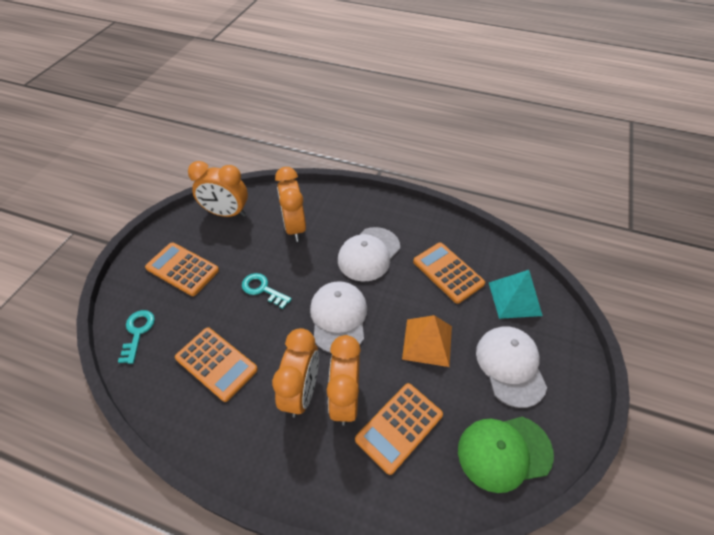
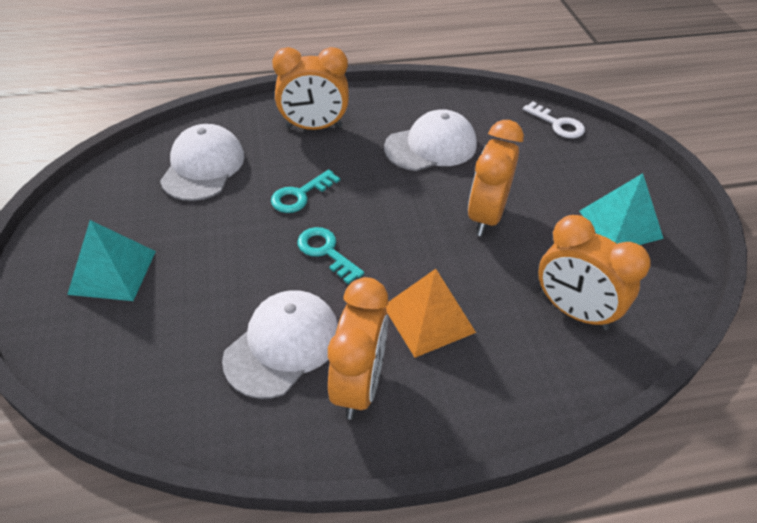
green cap: 1 -> 0
orange calculator: 4 -> 0
turquoise pyramid: 1 -> 2
white key: 0 -> 1

